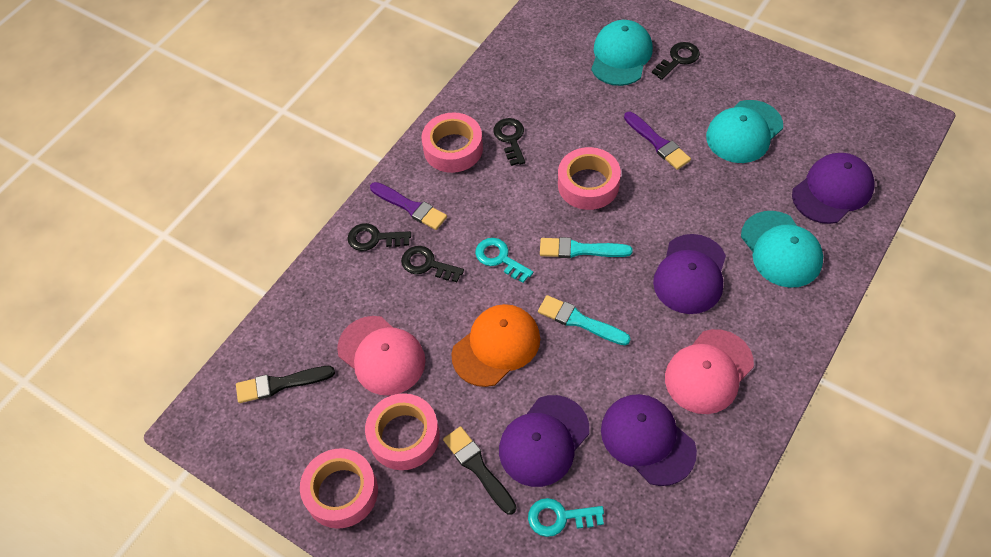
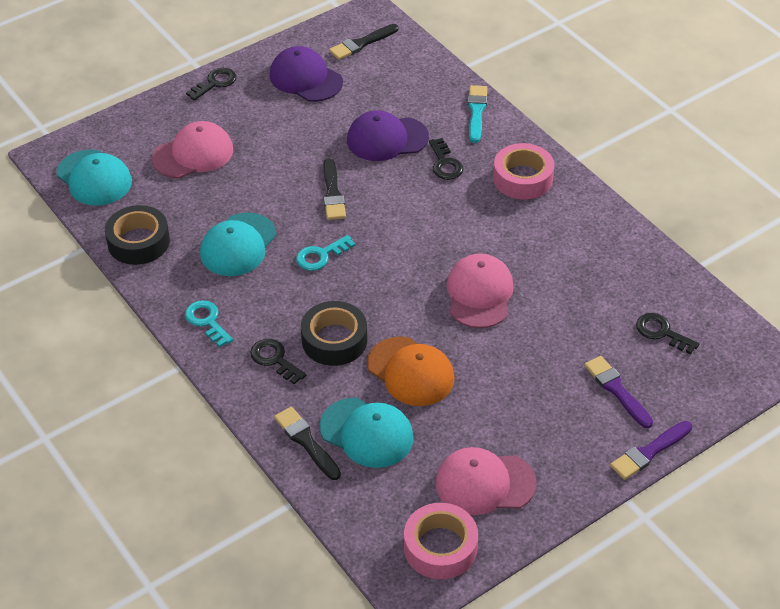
black brush: 2 -> 3
black tape: 0 -> 2
pink cap: 2 -> 3
pink tape: 4 -> 2
purple cap: 4 -> 2
turquoise brush: 2 -> 1

